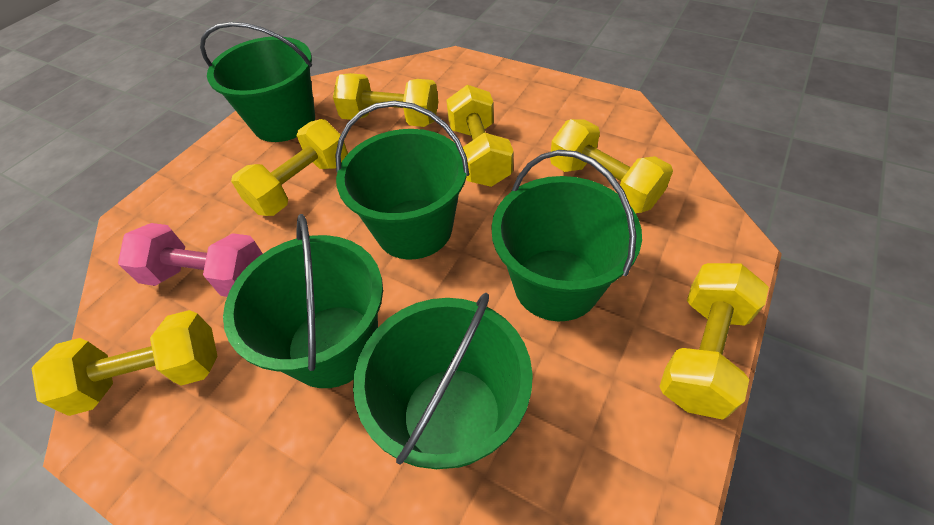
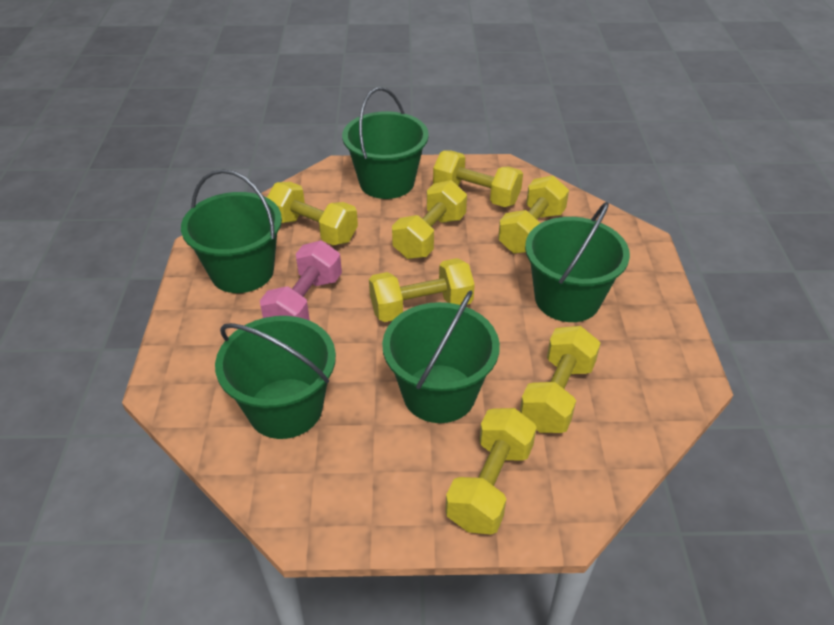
yellow dumbbell: 6 -> 7

